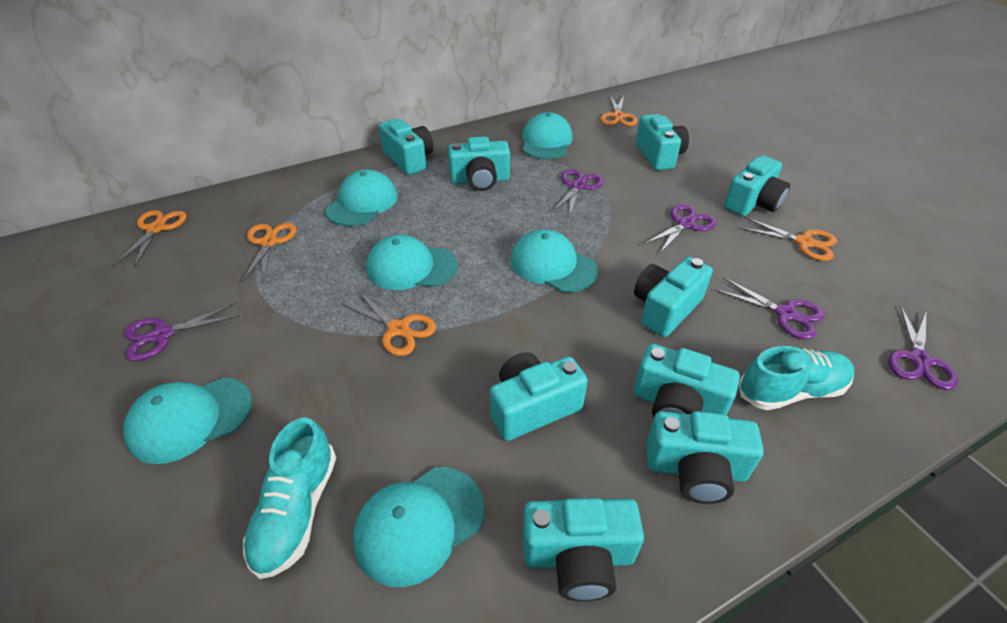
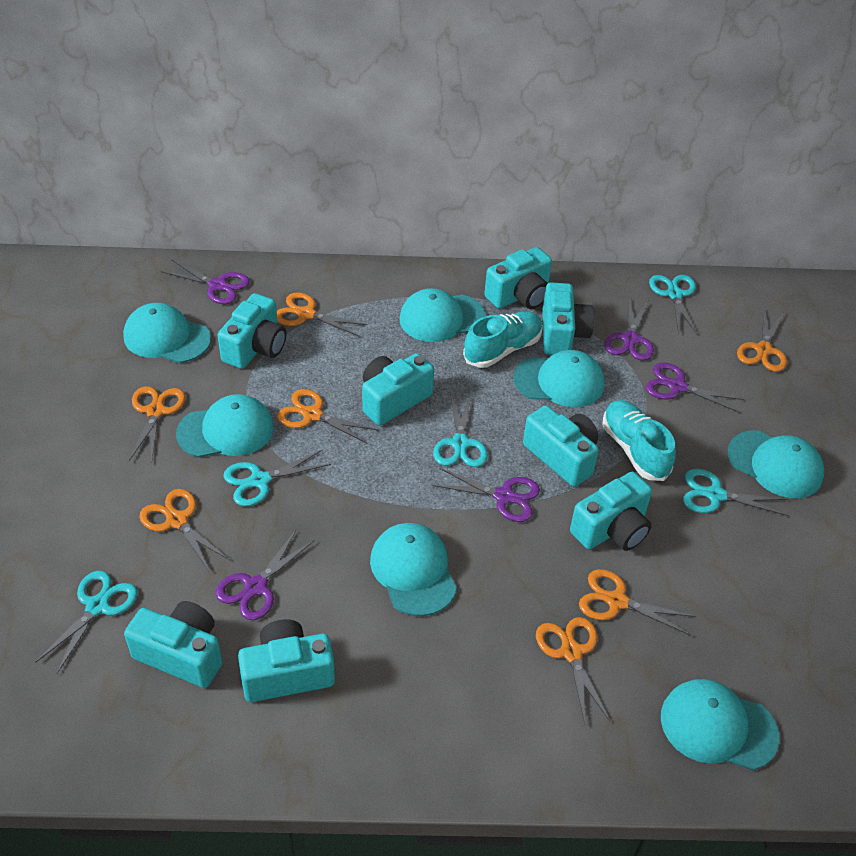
orange scissors: 5 -> 7
turquoise camera: 9 -> 8
turquoise cap: 6 -> 7
turquoise scissors: 0 -> 5

